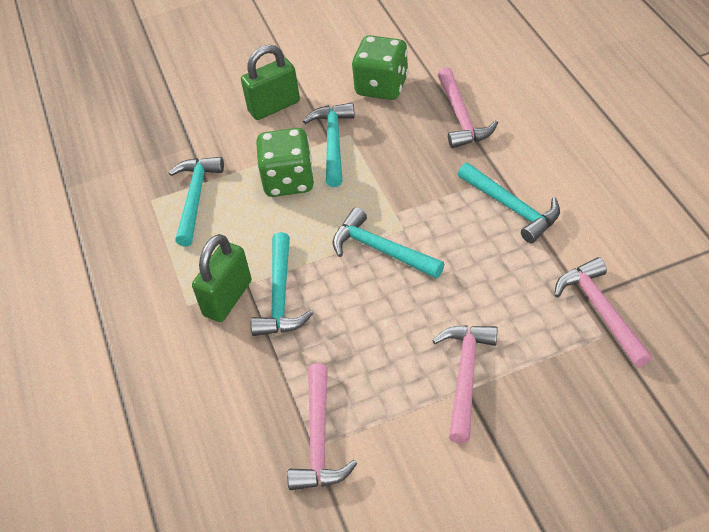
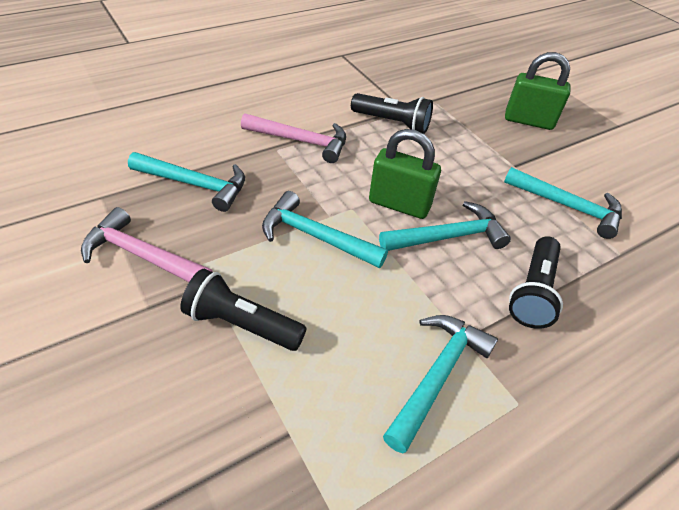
black flashlight: 0 -> 3
green dice: 2 -> 0
pink hammer: 4 -> 2

